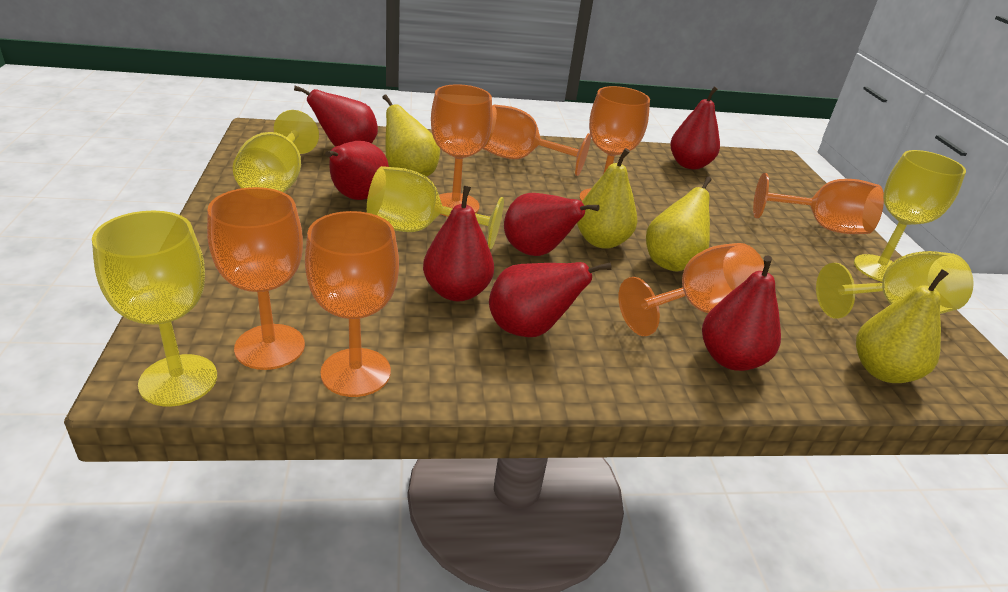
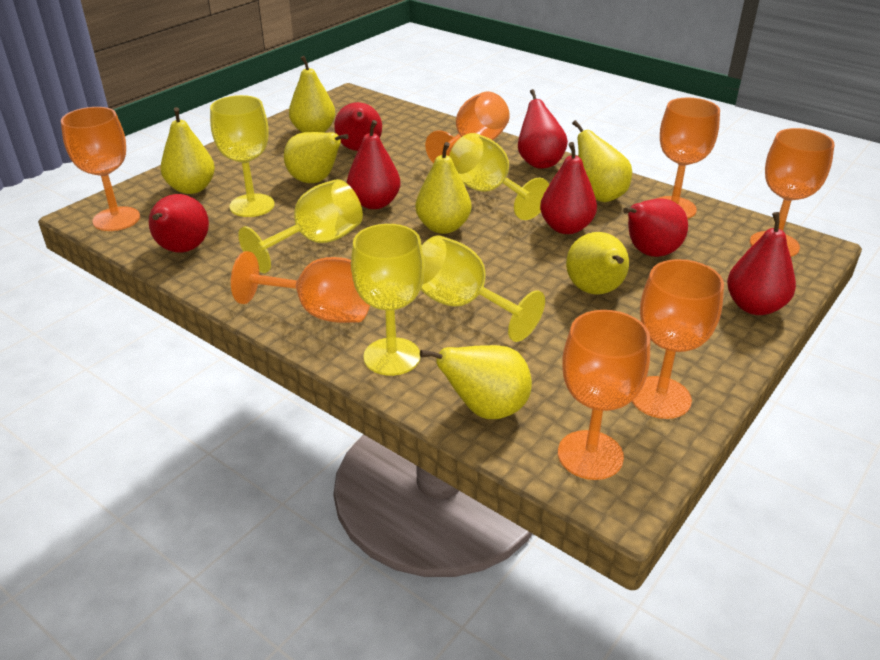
yellow pear: 4 -> 7

